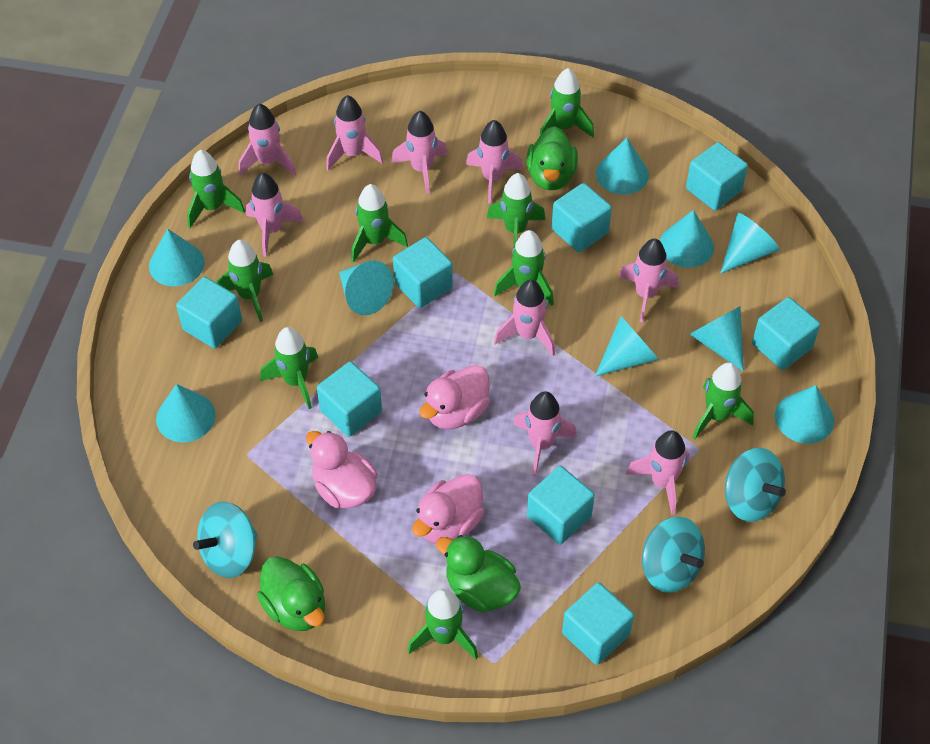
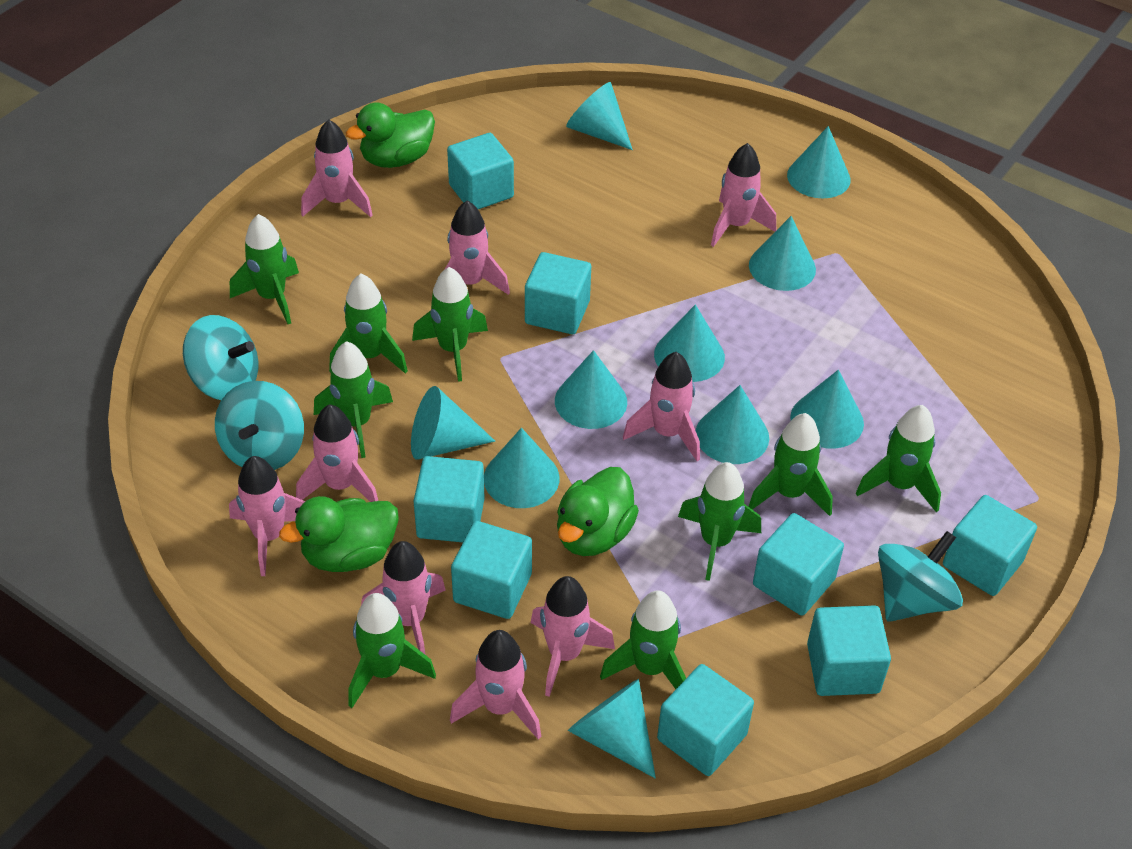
pink duck: 3 -> 0
turquoise cone: 9 -> 10

